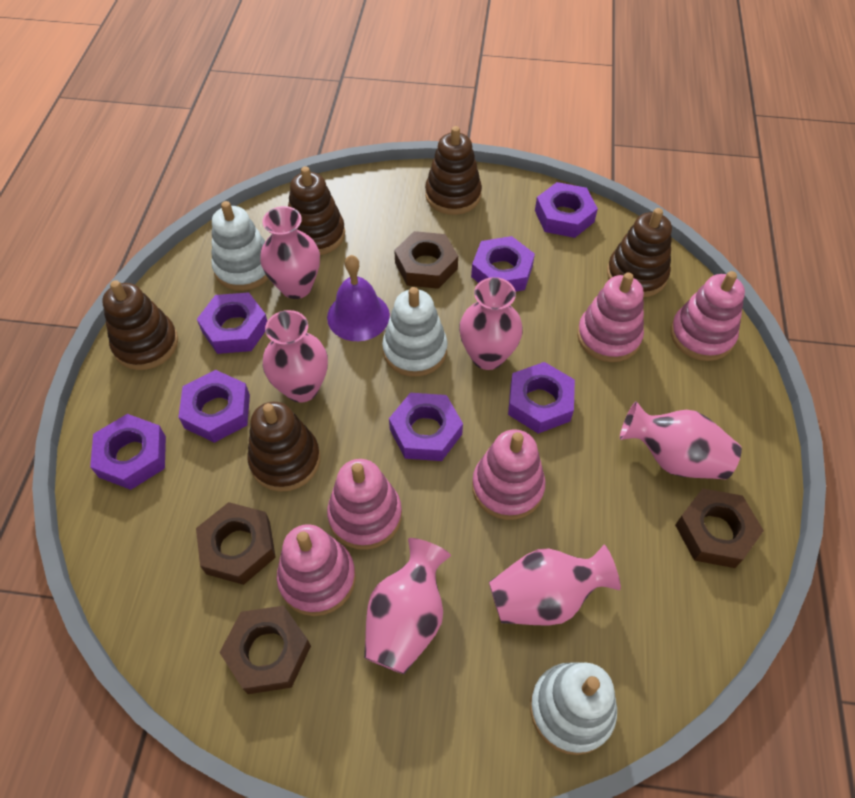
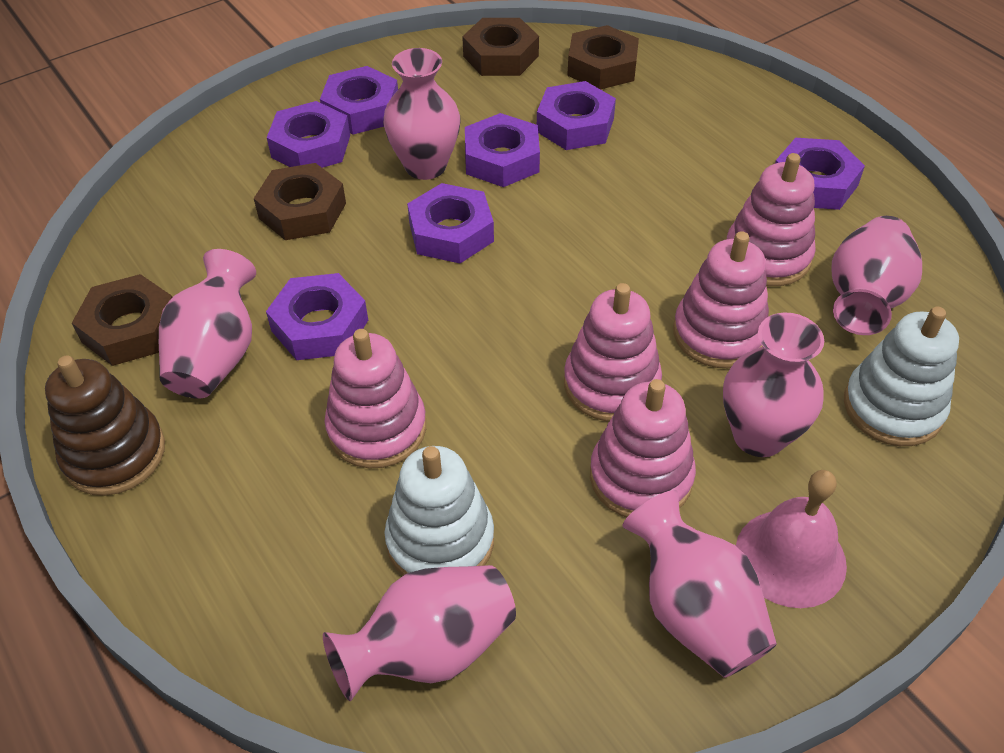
brown stacking toy: 5 -> 1
pink bell: 0 -> 1
purple bell: 1 -> 0
white stacking toy: 3 -> 2

